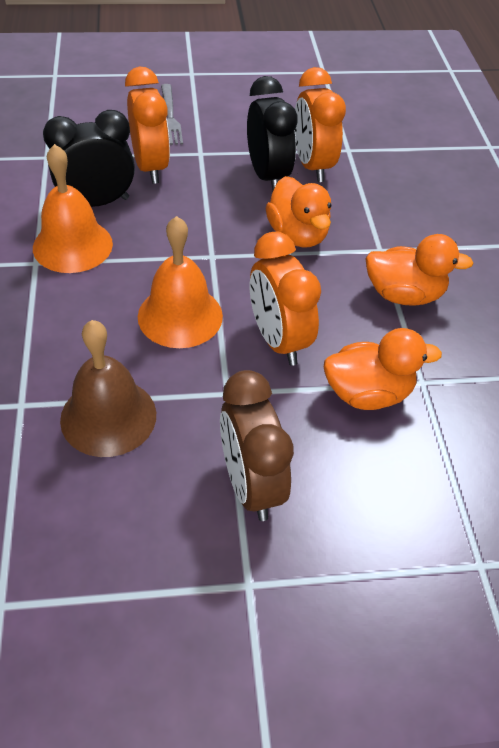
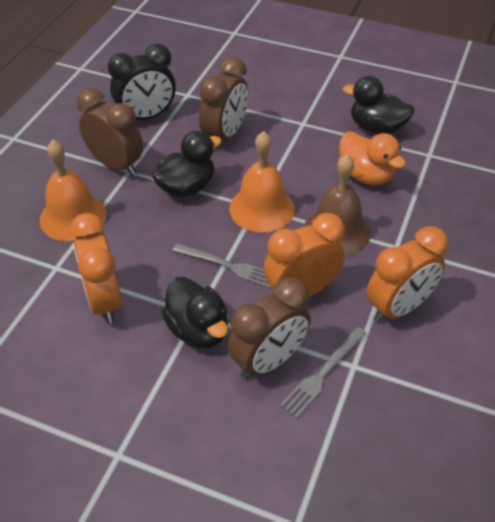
black clock: 2 -> 1
black duck: 0 -> 3
brown clock: 1 -> 3
grey fork: 1 -> 2
orange duck: 3 -> 1

